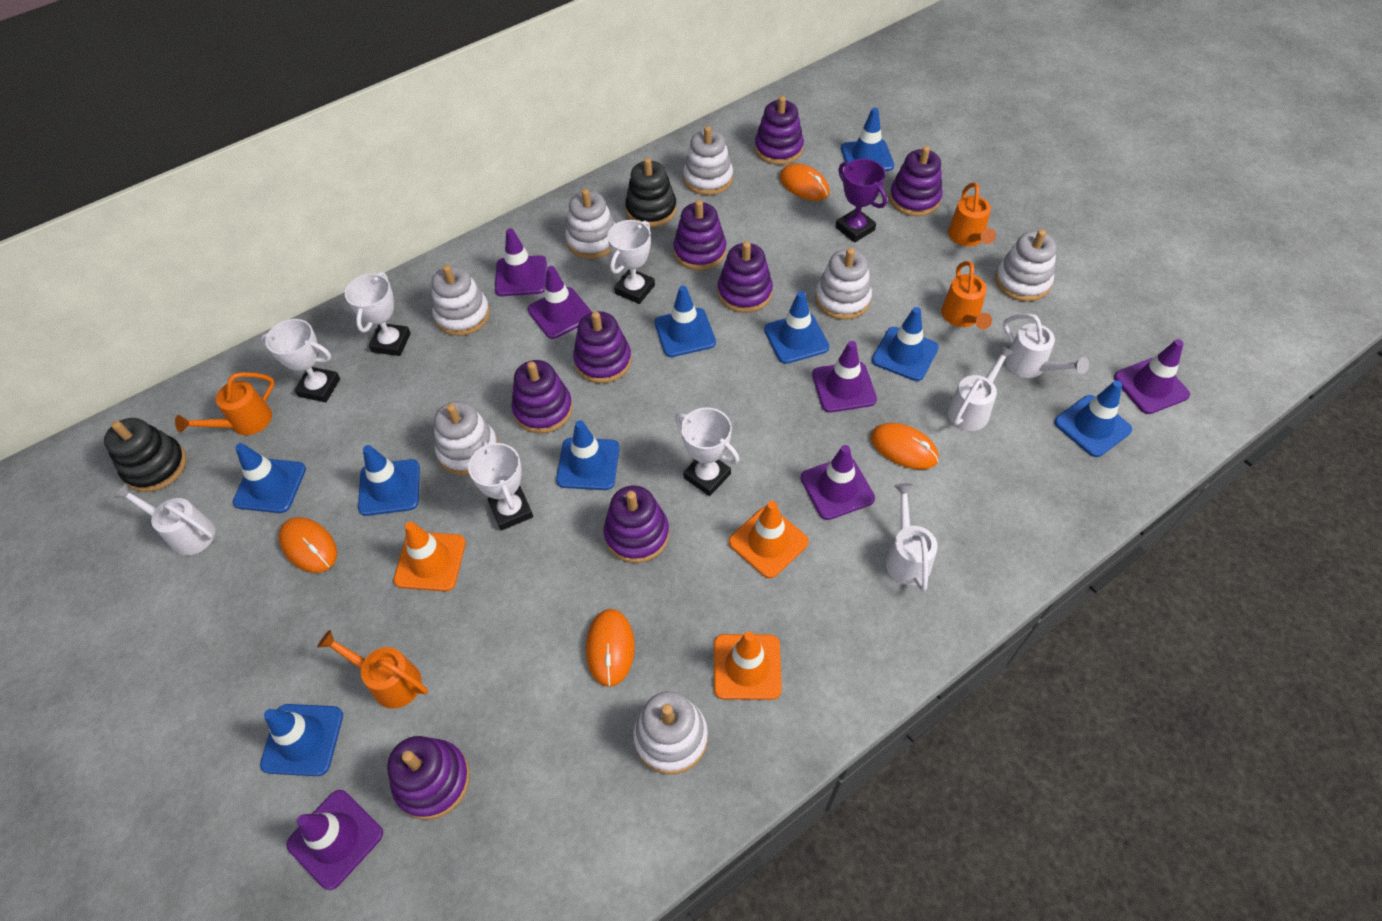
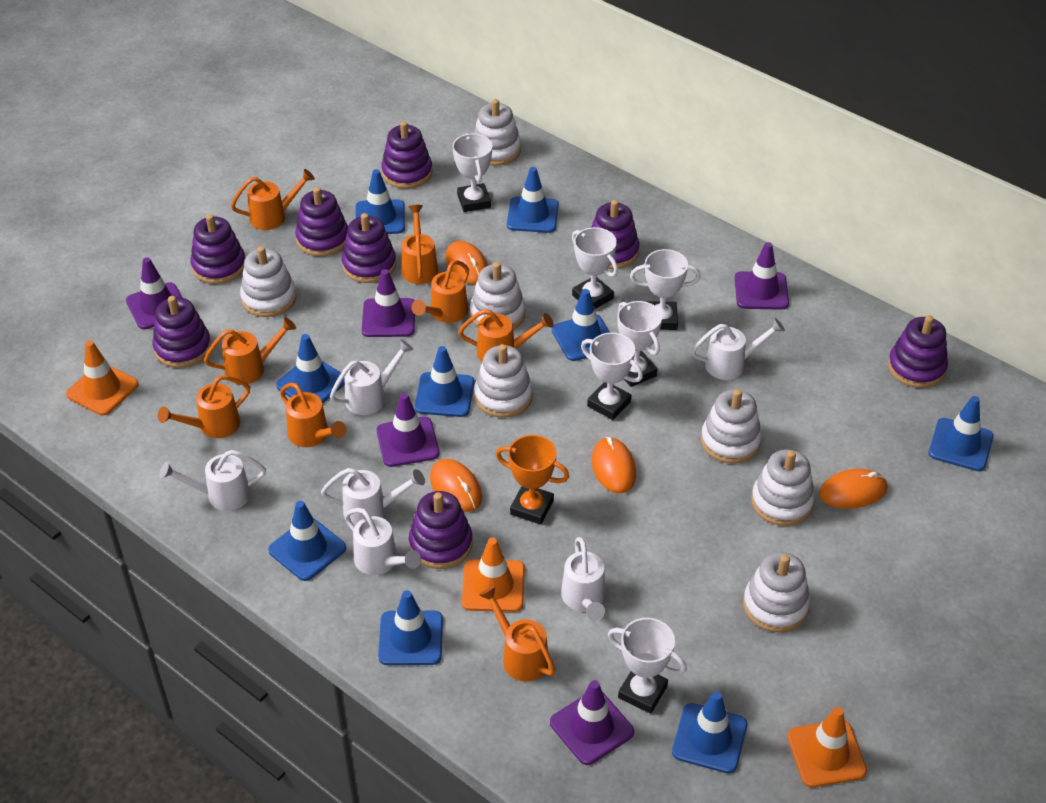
black stacking toy: 2 -> 0
orange trophy: 0 -> 1
orange watering can: 4 -> 8
purple traffic cone: 6 -> 5
purple trophy: 1 -> 0
white trophy: 5 -> 6
white watering can: 4 -> 6

